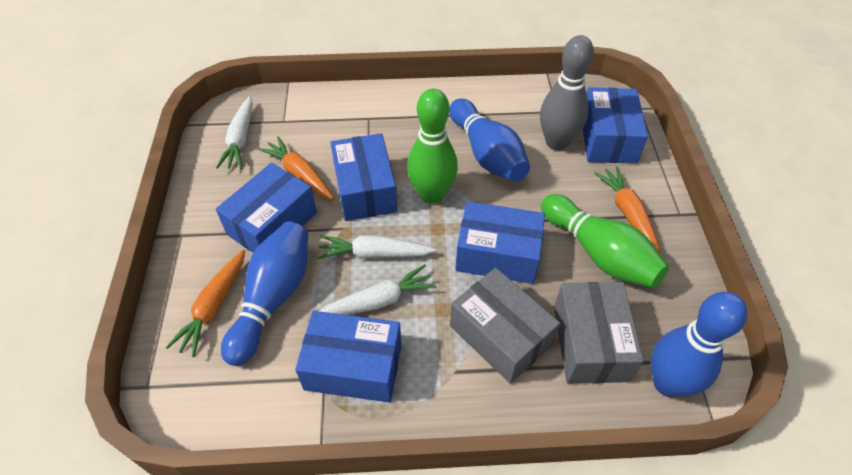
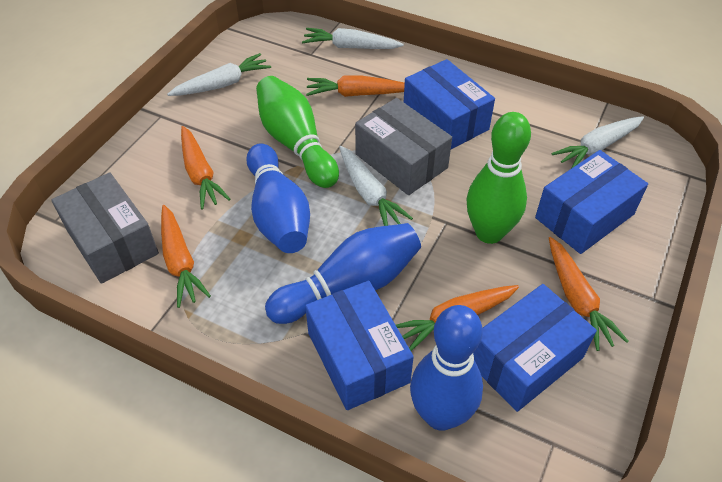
blue box: 5 -> 4
grey bowling pin: 1 -> 0
orange carrot: 3 -> 5
white carrot: 3 -> 4

